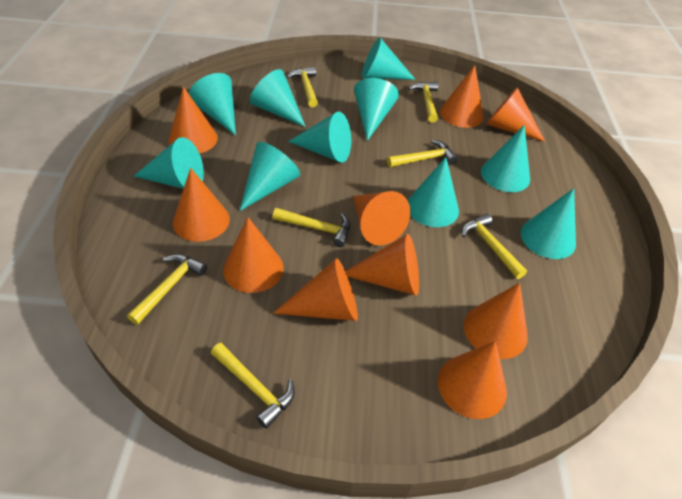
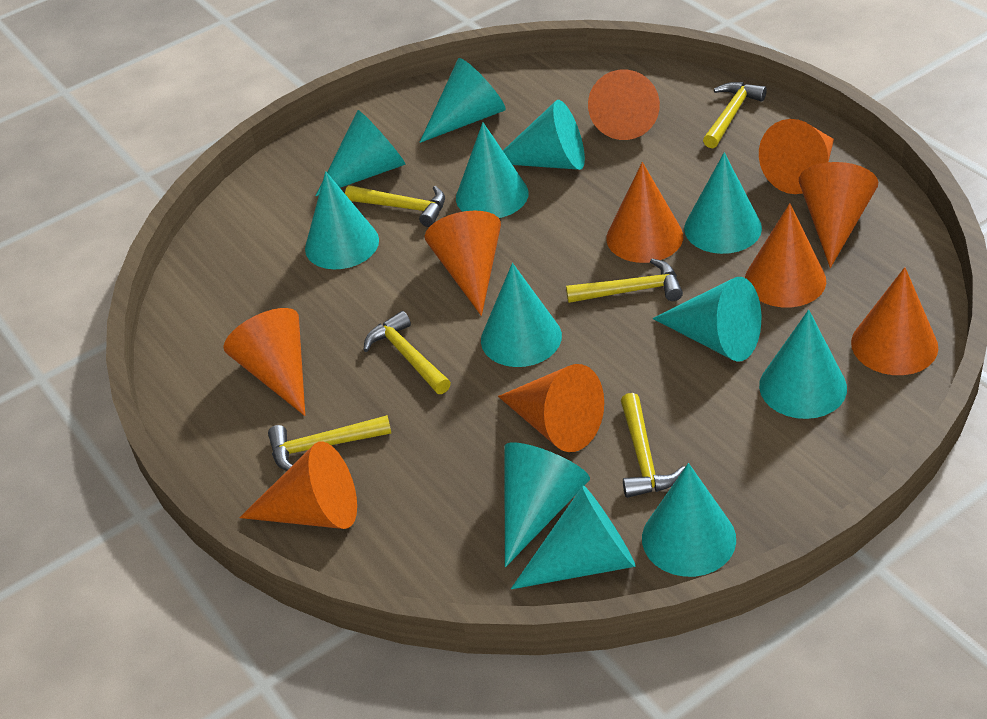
turquoise cone: 10 -> 12
yellow hammer: 7 -> 6

